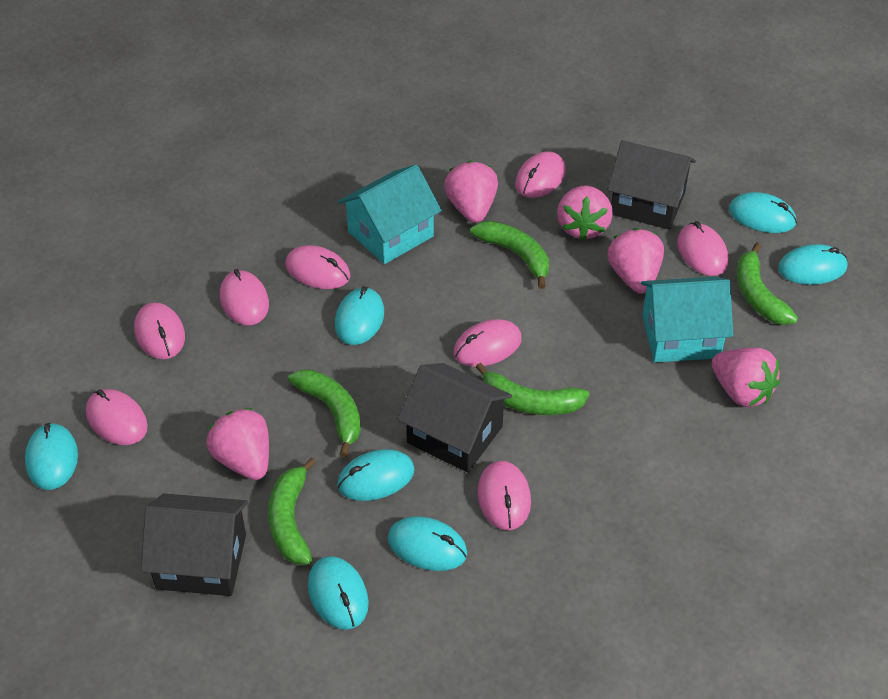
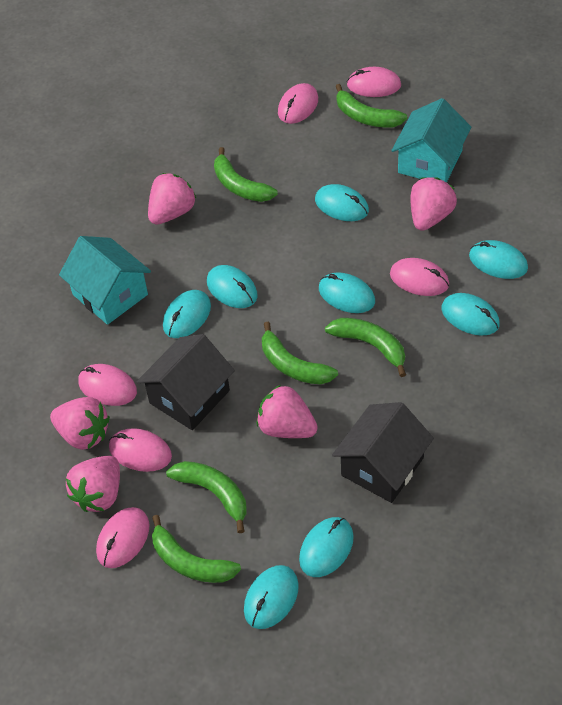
black house: 3 -> 2
green banana: 5 -> 6
pink mouse: 8 -> 6
turquoise mouse: 7 -> 8

